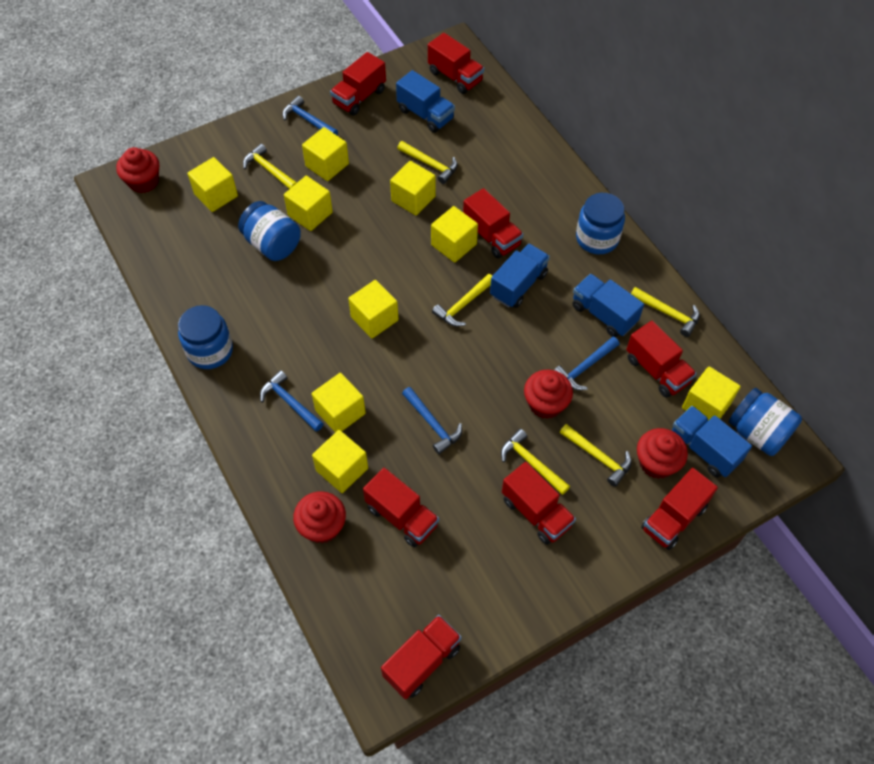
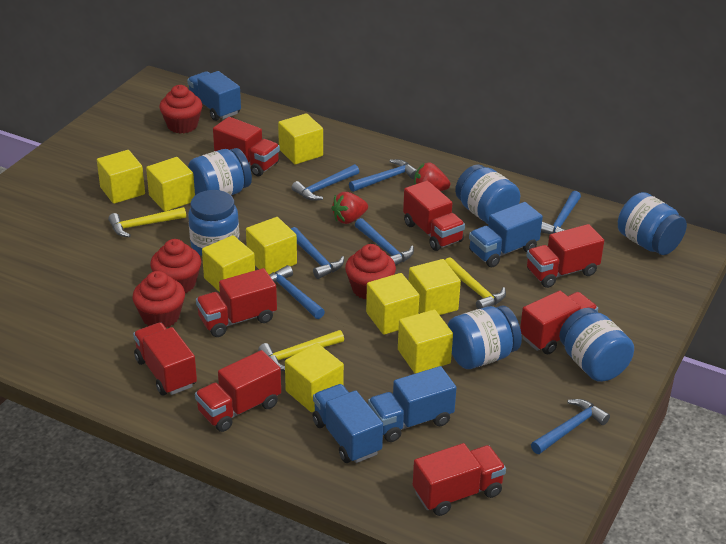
blue hammer: 4 -> 7
blue jar: 4 -> 6
red strawberry: 0 -> 2
yellow hammer: 6 -> 3

